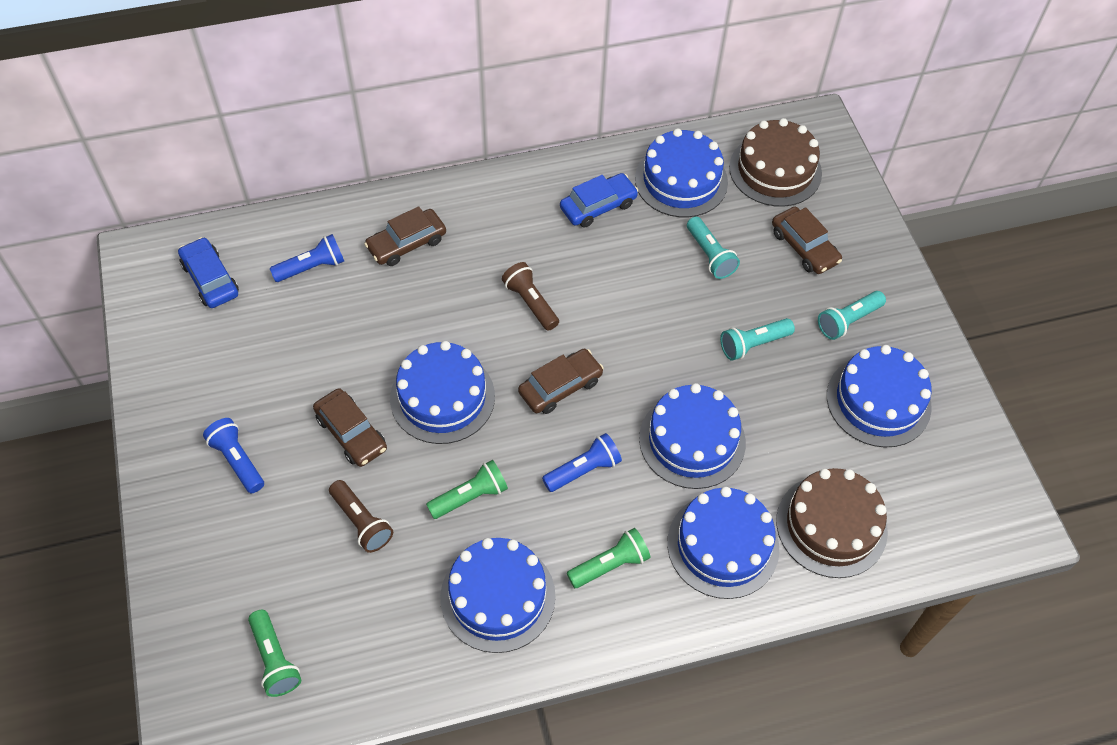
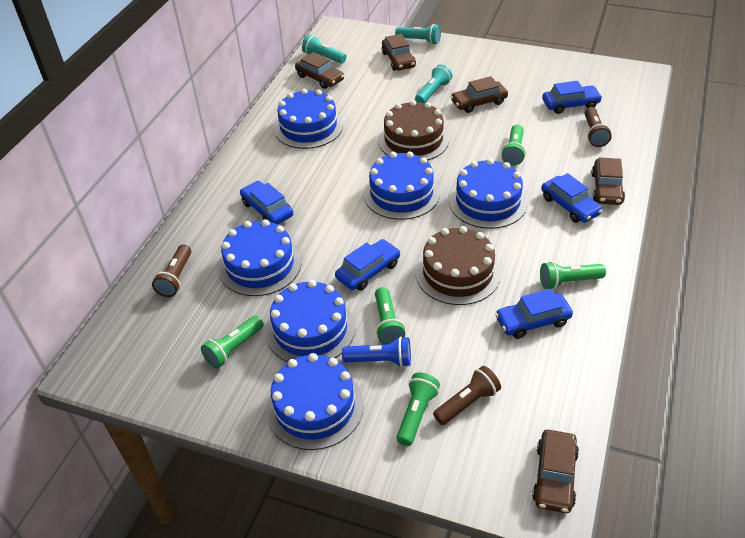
blue car: 2 -> 5
blue flashlight: 3 -> 1
brown car: 4 -> 5
brown flashlight: 2 -> 3
green flashlight: 3 -> 5

